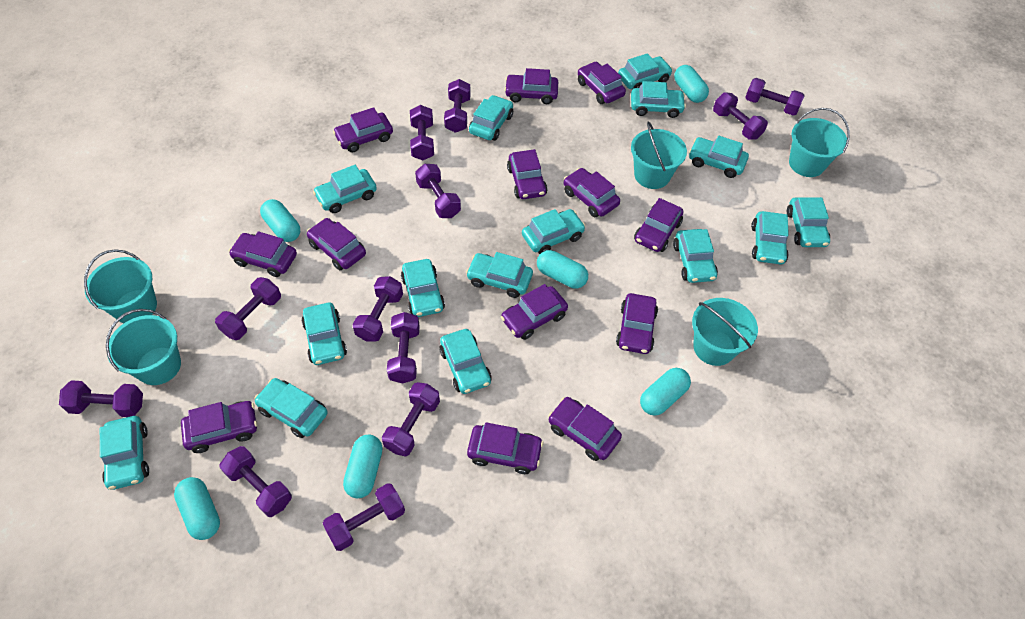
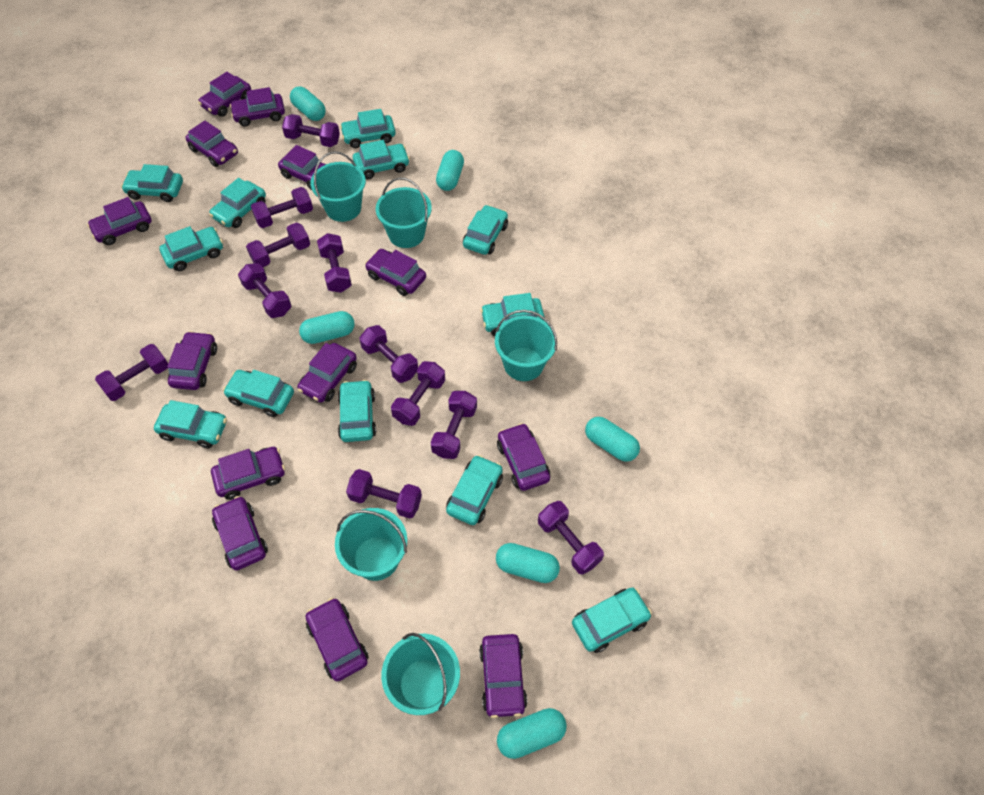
purple dumbbell: 12 -> 11
turquoise car: 15 -> 12

